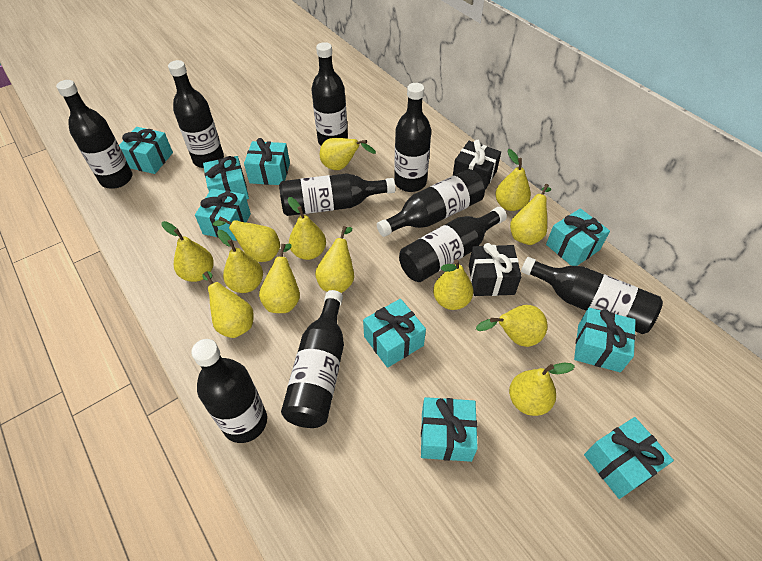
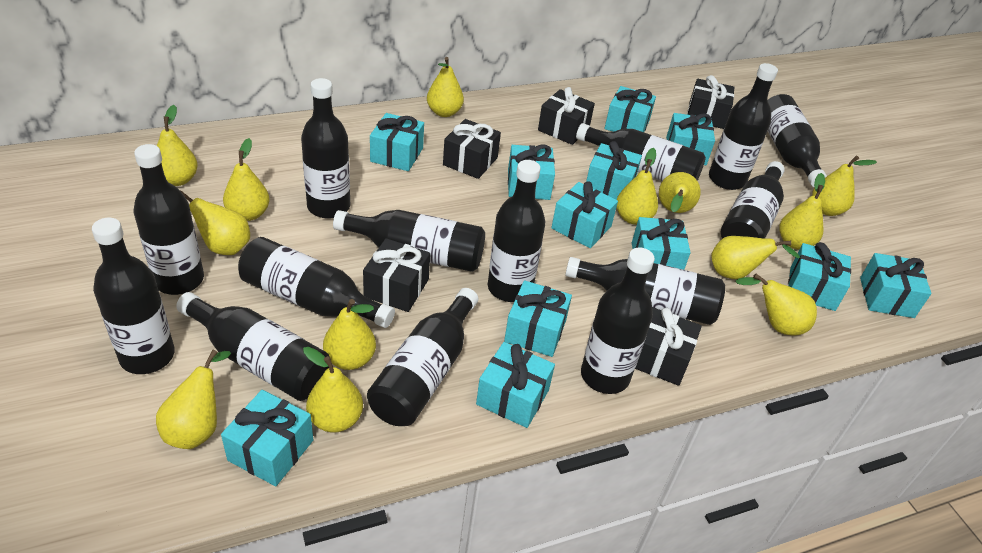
black bottle: 10 -> 14
black gift: 2 -> 5
turquoise gift: 9 -> 12

